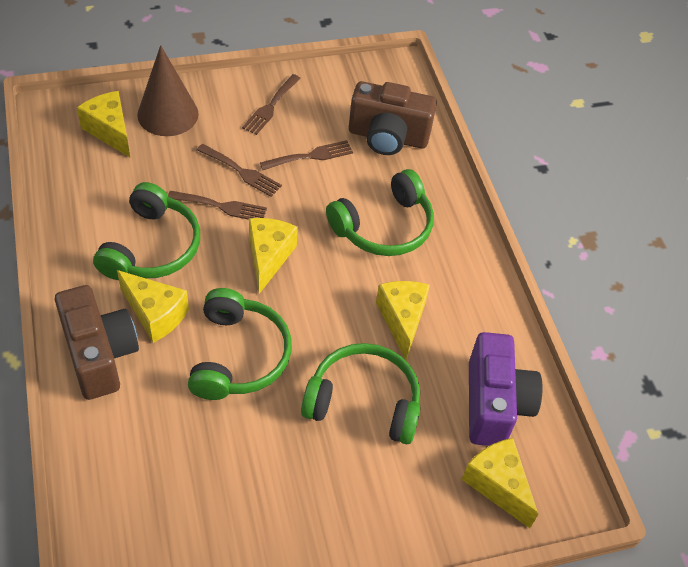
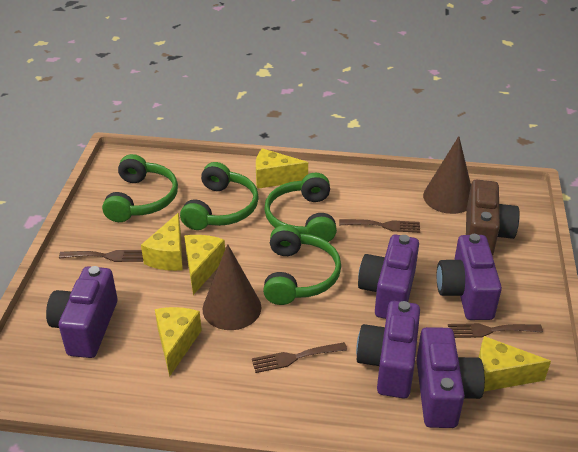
brown camera: 2 -> 1
brown cone: 1 -> 2
purple camera: 1 -> 5

